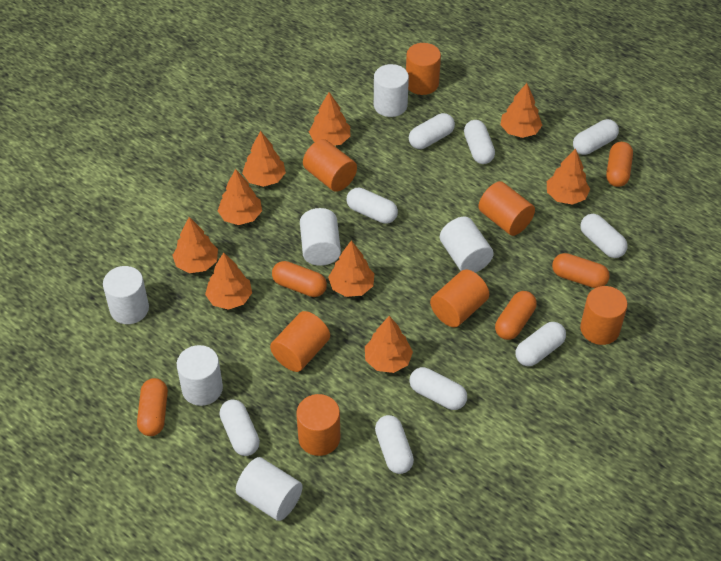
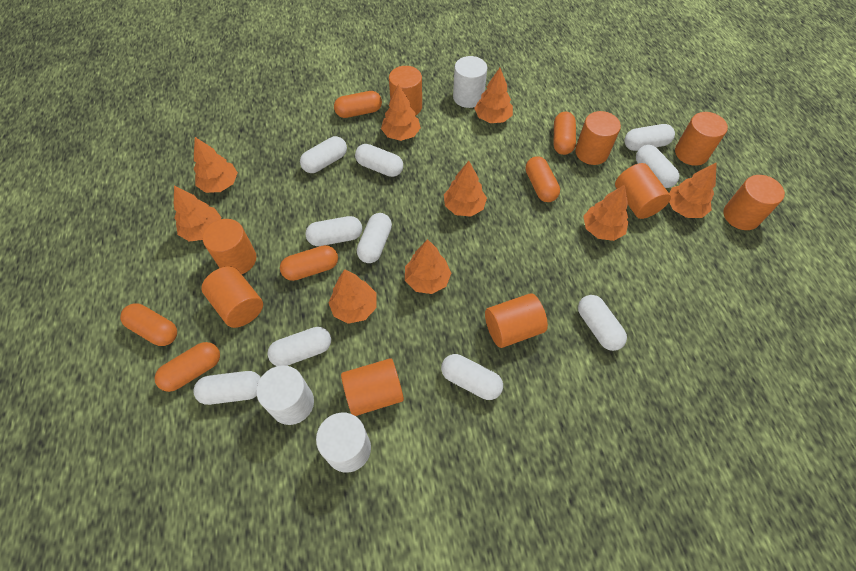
orange capsule: 5 -> 6
orange cylinder: 7 -> 9
white capsule: 9 -> 10
white cylinder: 6 -> 3

